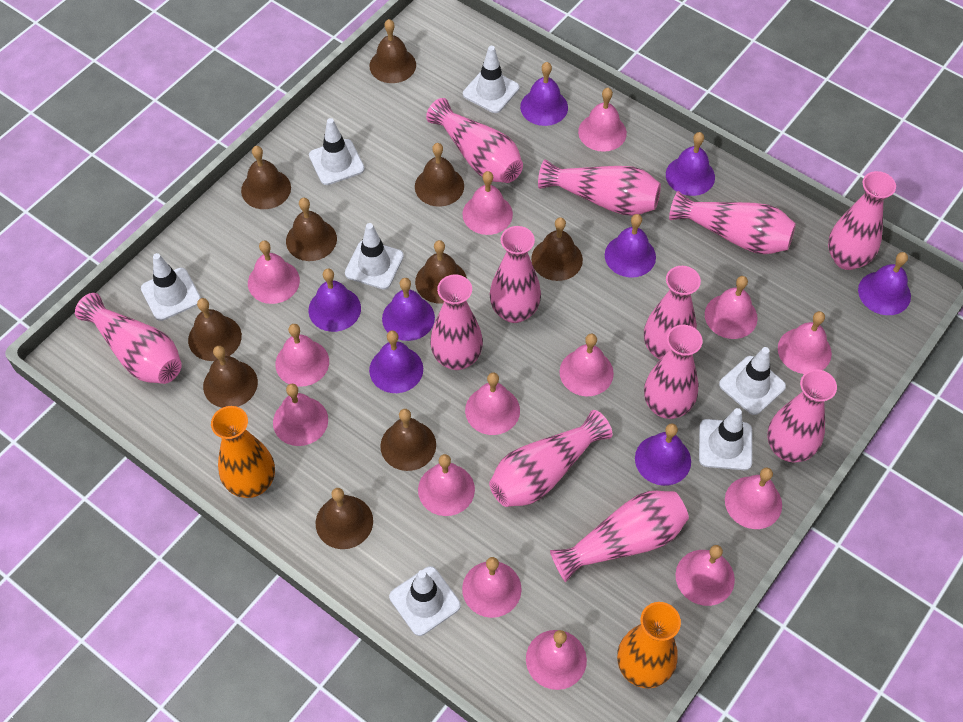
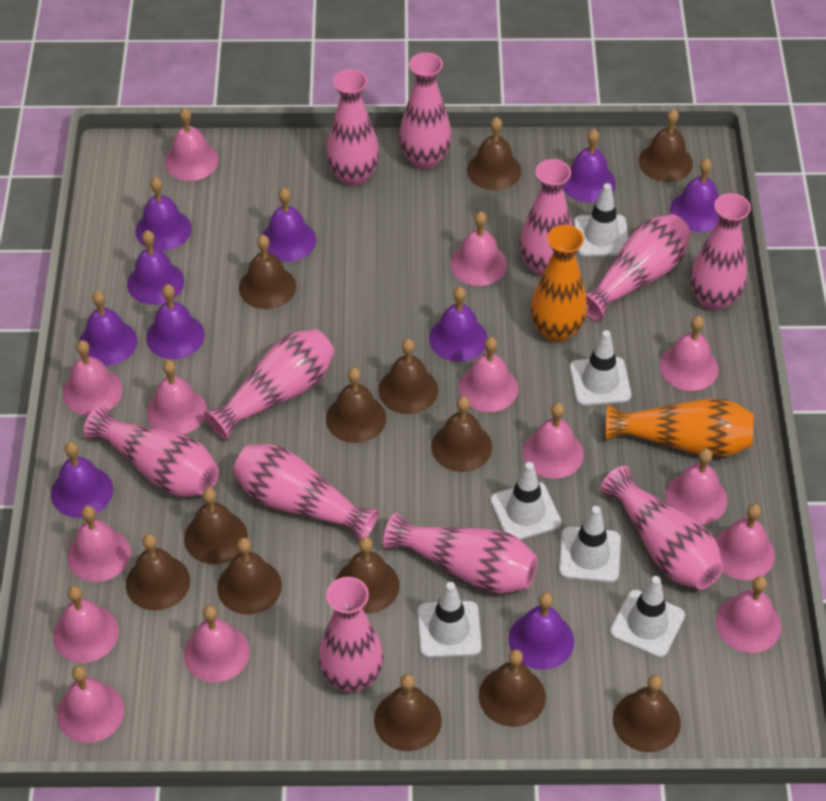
brown bell: 10 -> 13
pink vase: 12 -> 11
purple bell: 8 -> 10
white traffic cone: 7 -> 6

